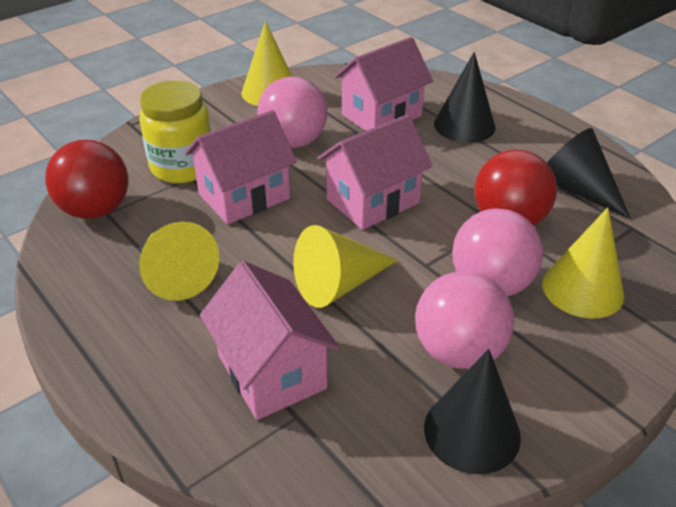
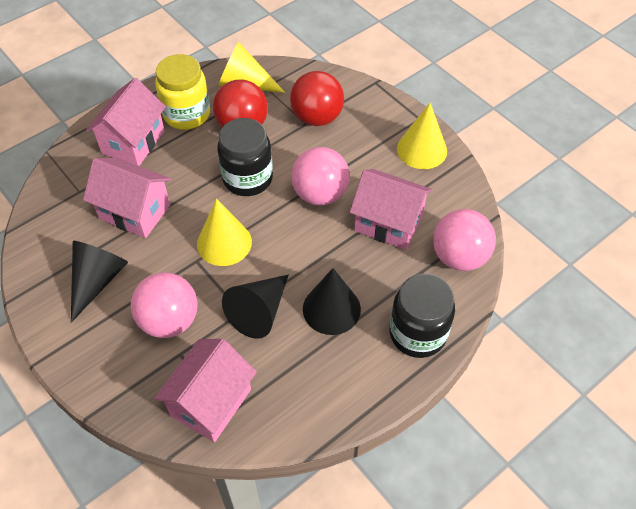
black jar: 0 -> 2
yellow cone: 4 -> 3

